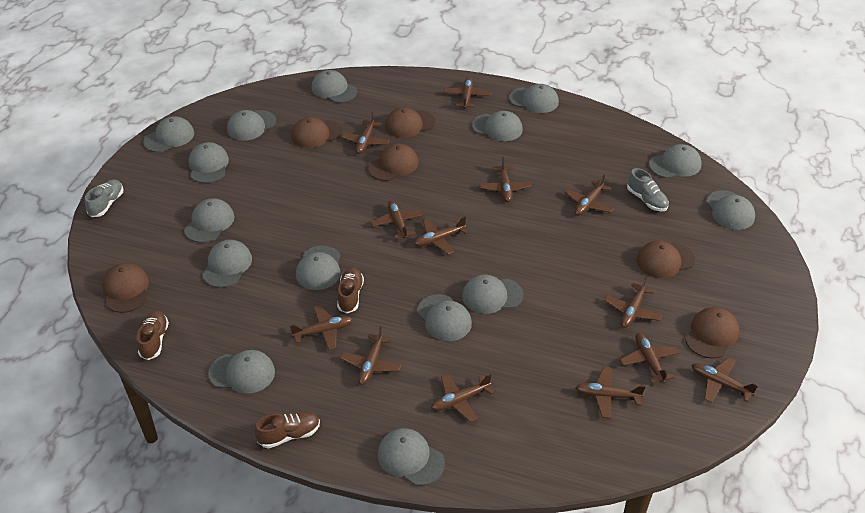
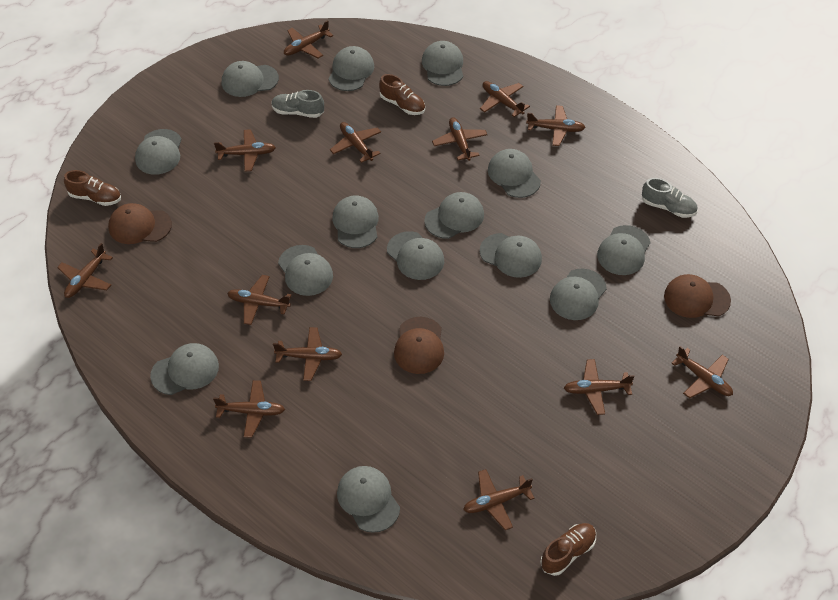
brown cap: 6 -> 3
grey cap: 15 -> 14

